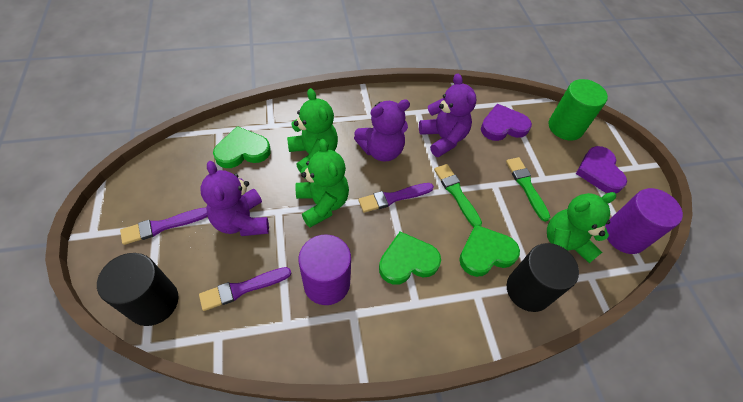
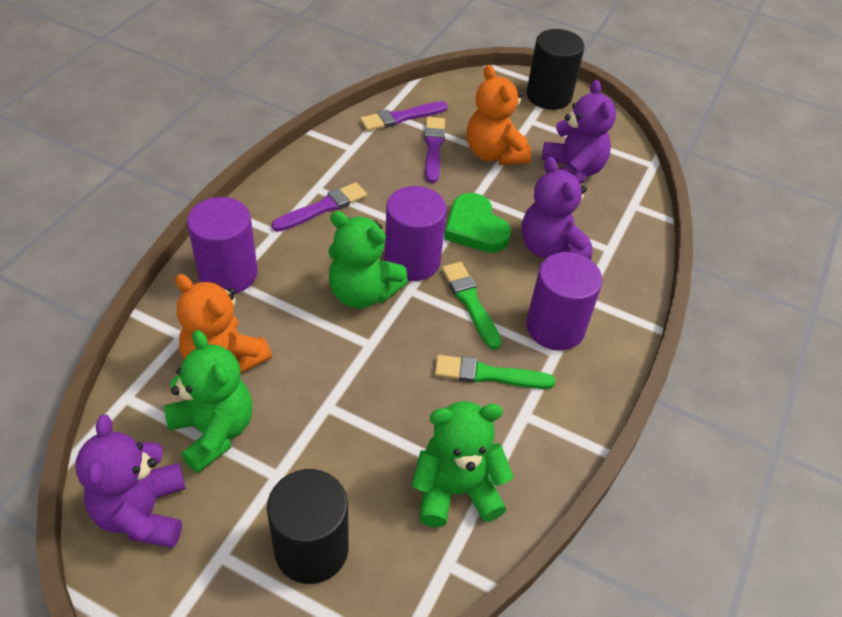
green cylinder: 1 -> 0
green heart: 3 -> 1
orange teddy bear: 0 -> 2
purple cylinder: 2 -> 3
purple heart: 2 -> 0

